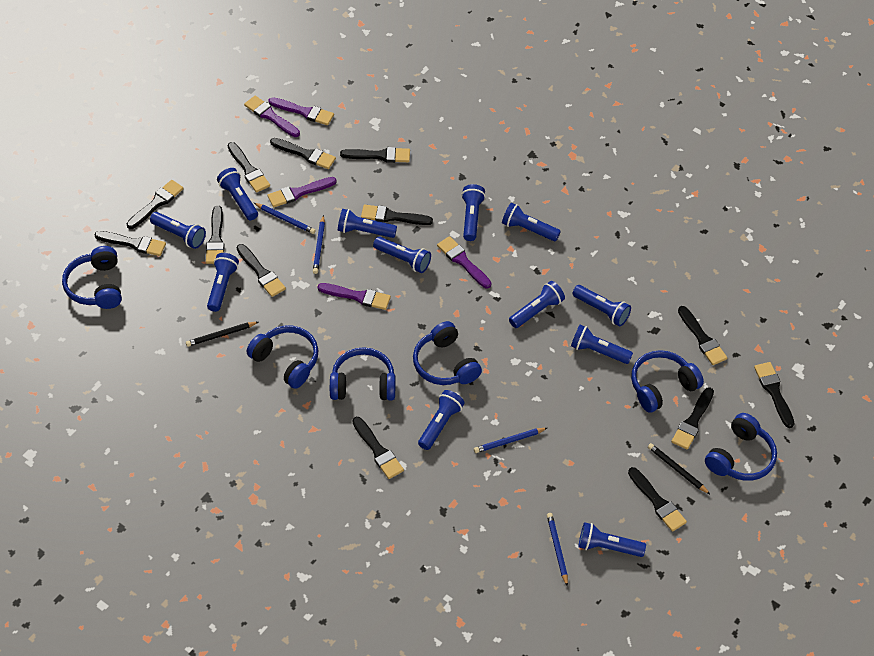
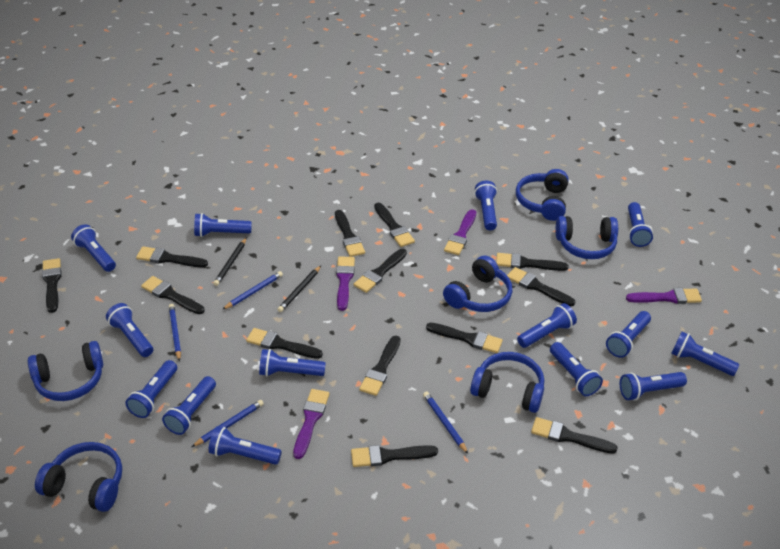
blue flashlight: 12 -> 14
purple brush: 5 -> 4

